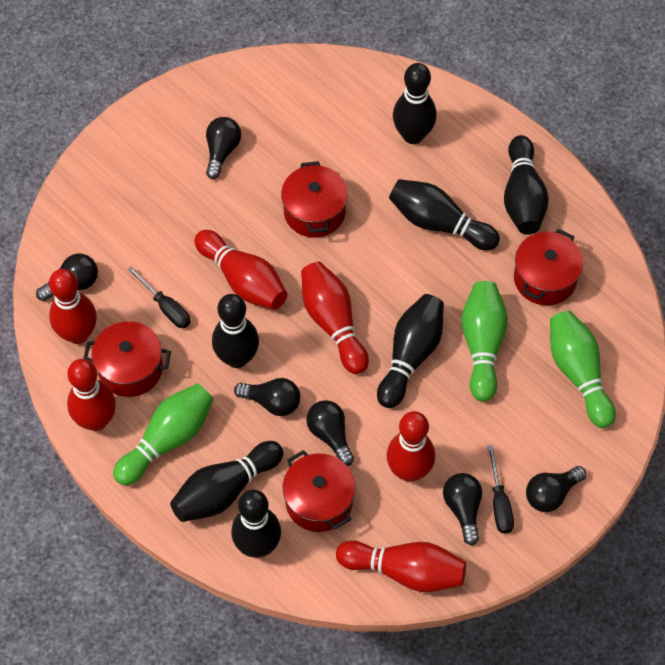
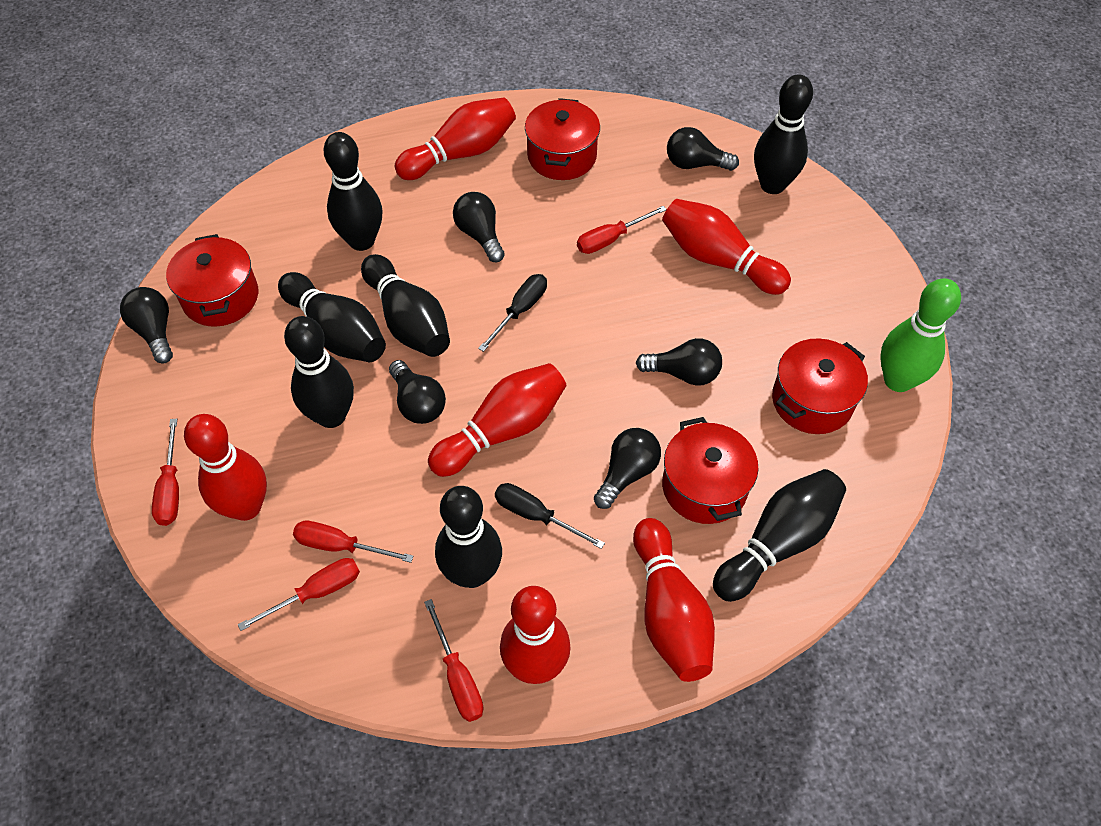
green bowling pin: 3 -> 1
red screwdriver: 0 -> 5

